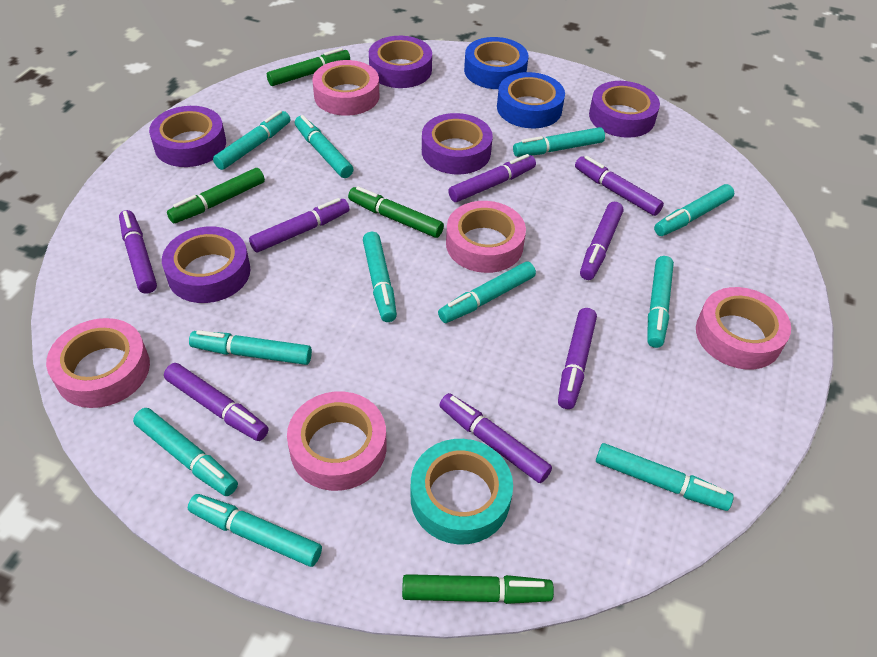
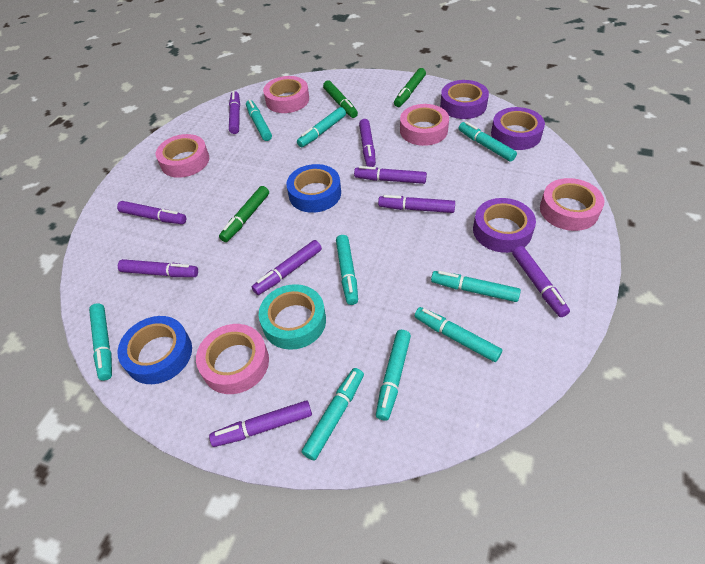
green marker: 4 -> 3
purple marker: 8 -> 9
purple tape: 5 -> 3
turquoise marker: 11 -> 9

